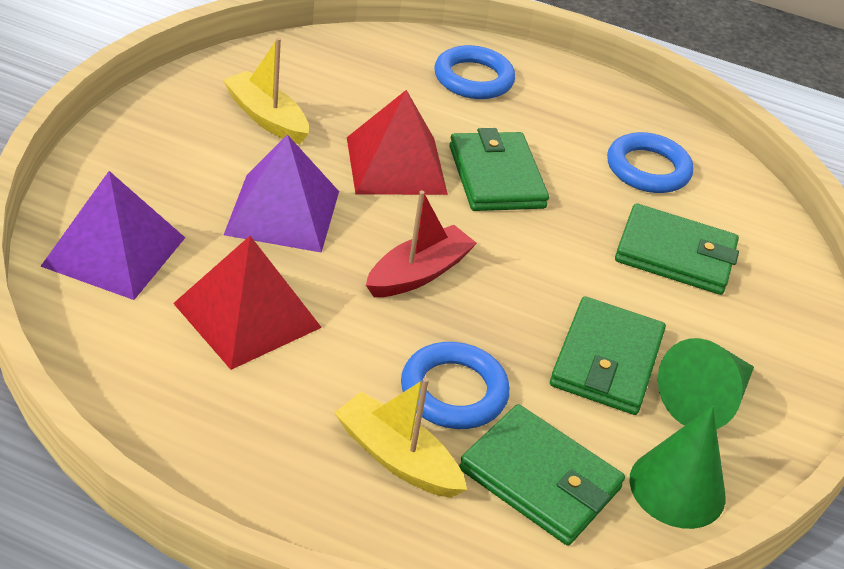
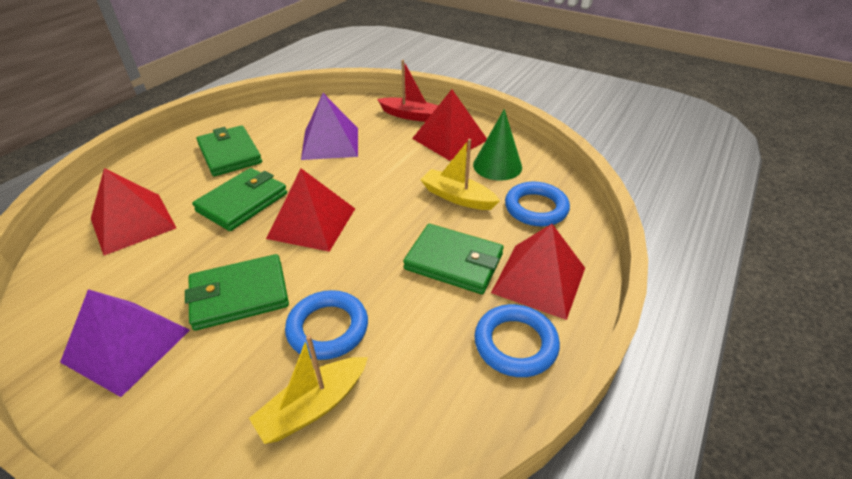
green cone: 2 -> 1
red pyramid: 2 -> 4

